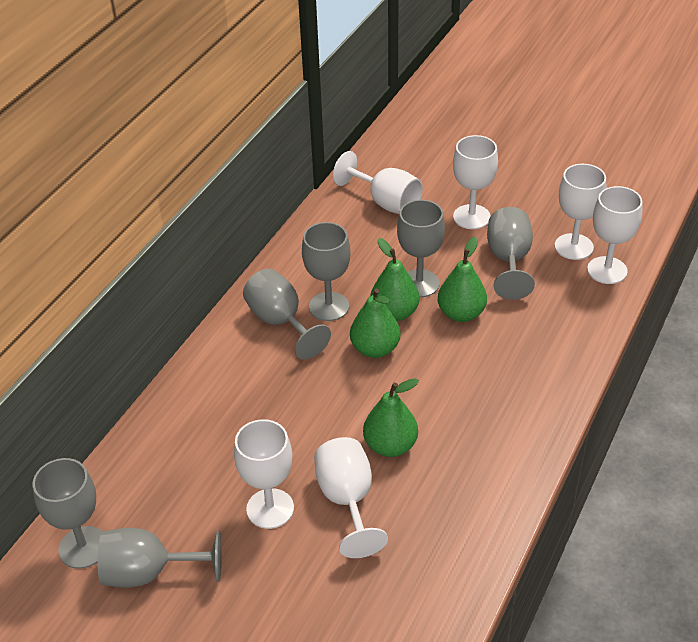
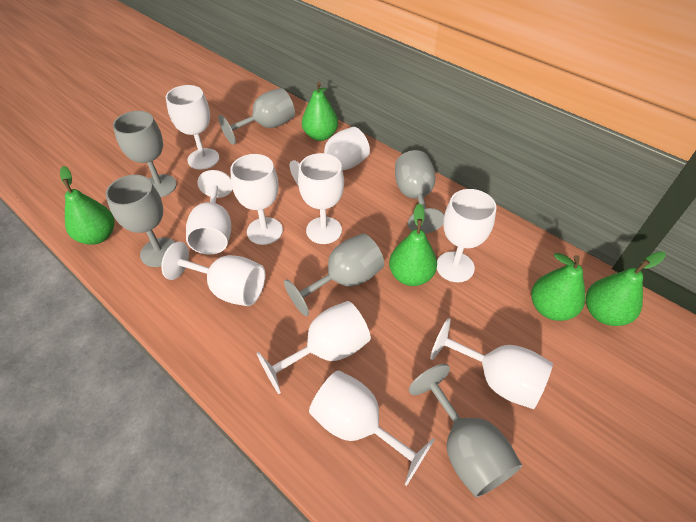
green pear: 4 -> 5
white goblet: 6 -> 10

